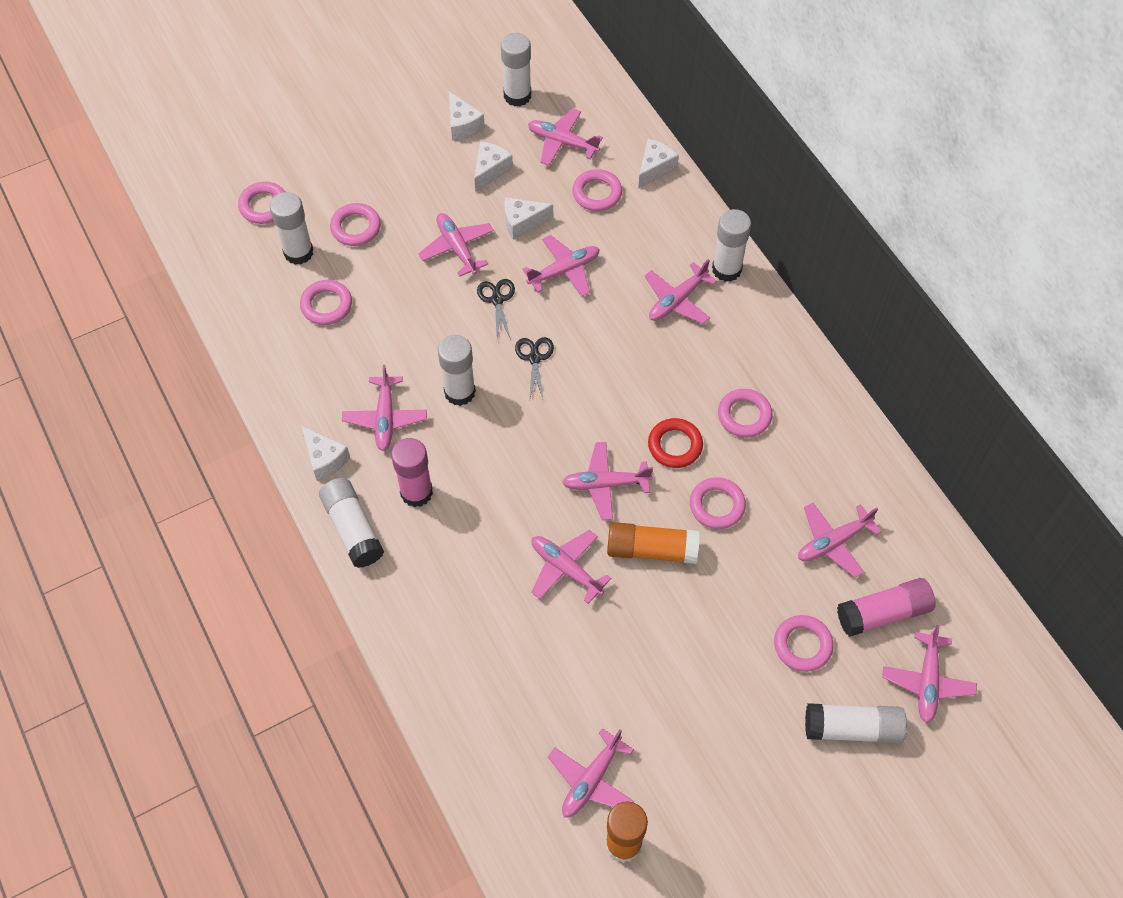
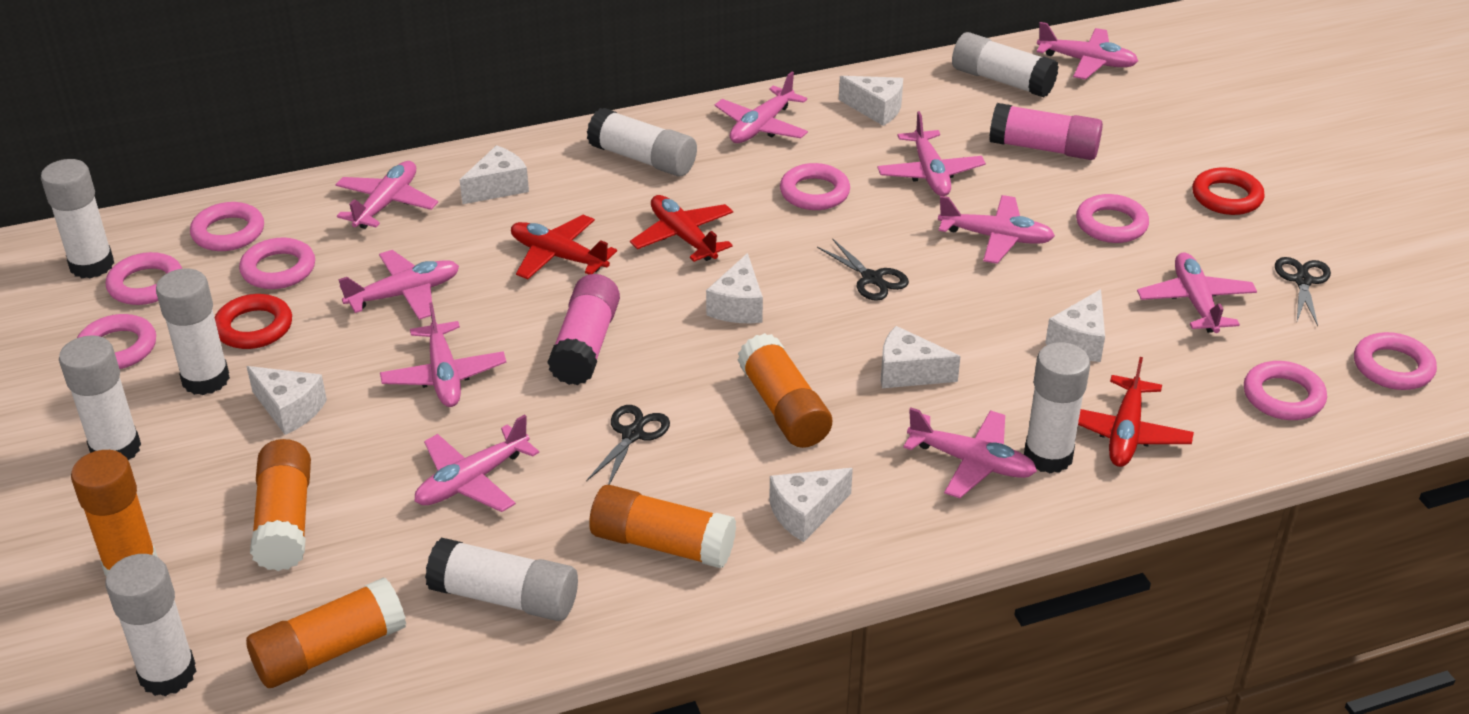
black scissors: 2 -> 3
orange glue stick: 2 -> 5
pink ring: 7 -> 8
red plane: 0 -> 3
red ring: 1 -> 2
white cheese: 5 -> 7
white glue stick: 6 -> 8

